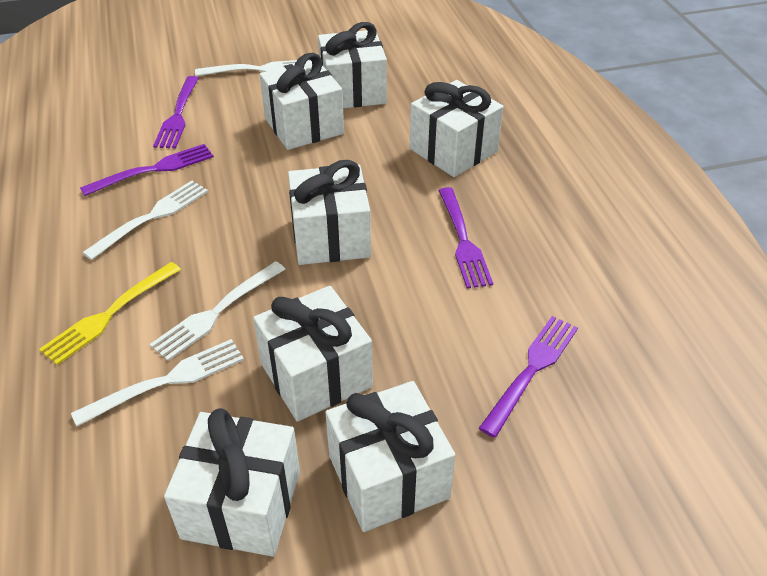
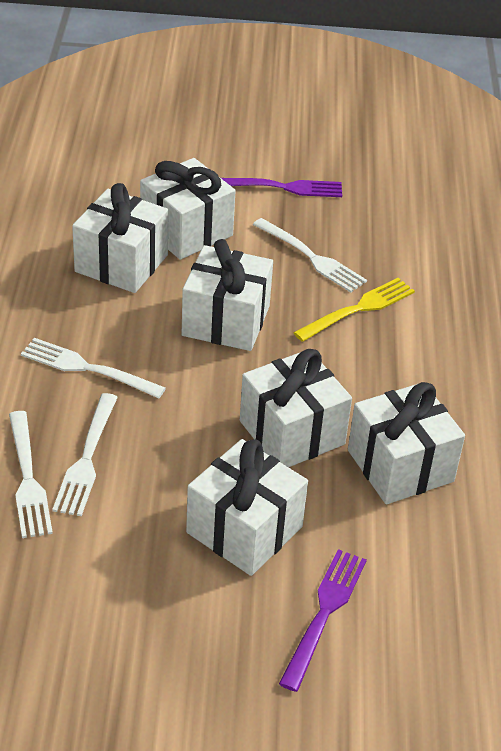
purple fork: 4 -> 2
white gift: 7 -> 6

